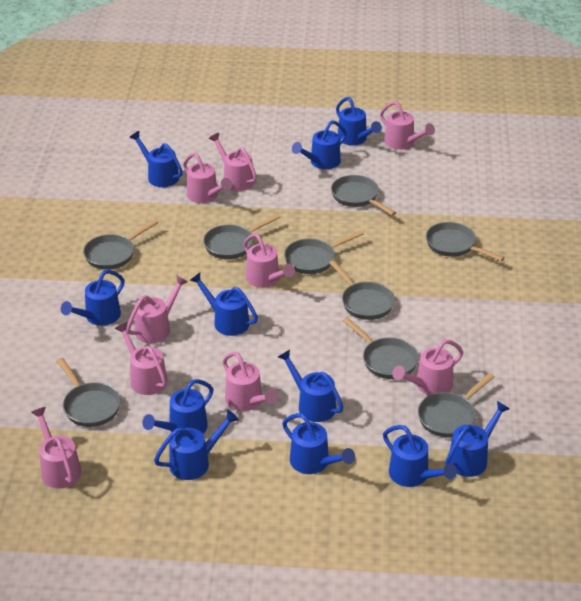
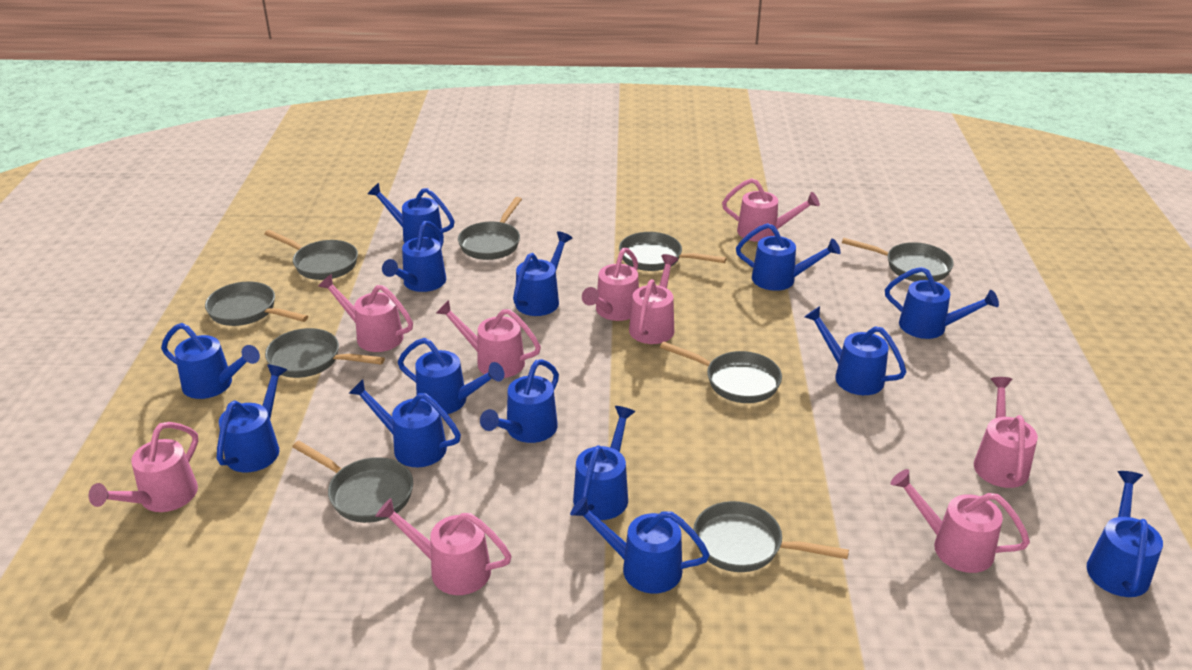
blue watering can: 11 -> 14

